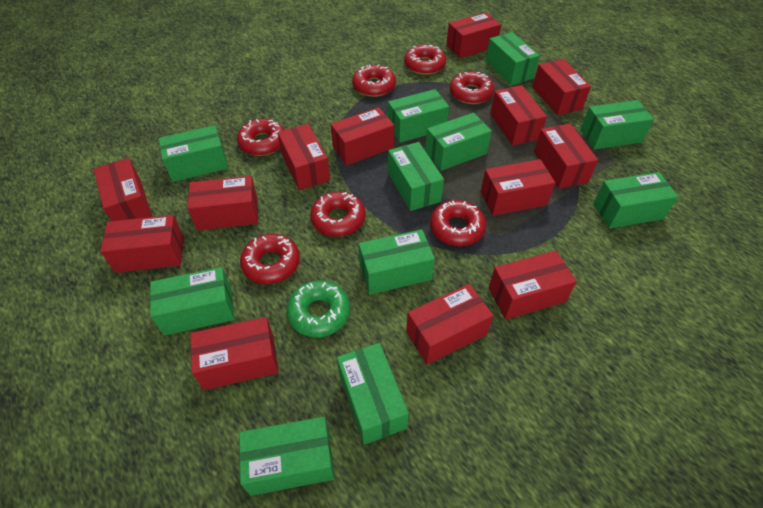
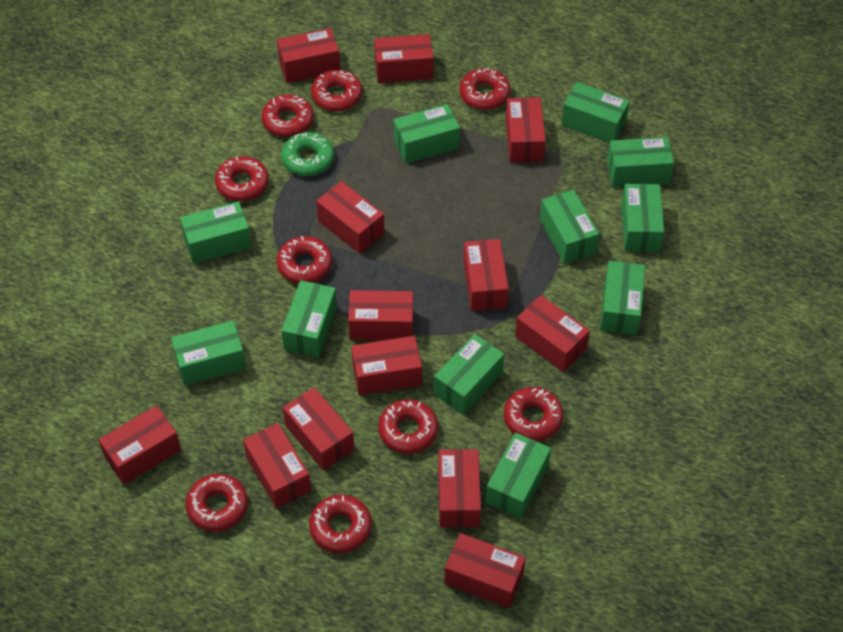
red donut: 7 -> 9

